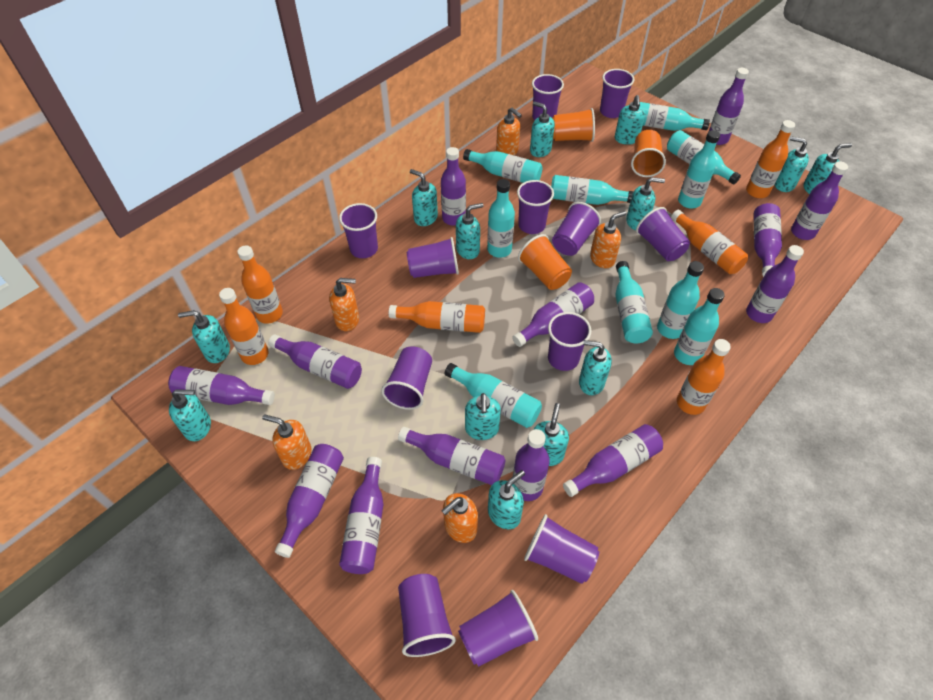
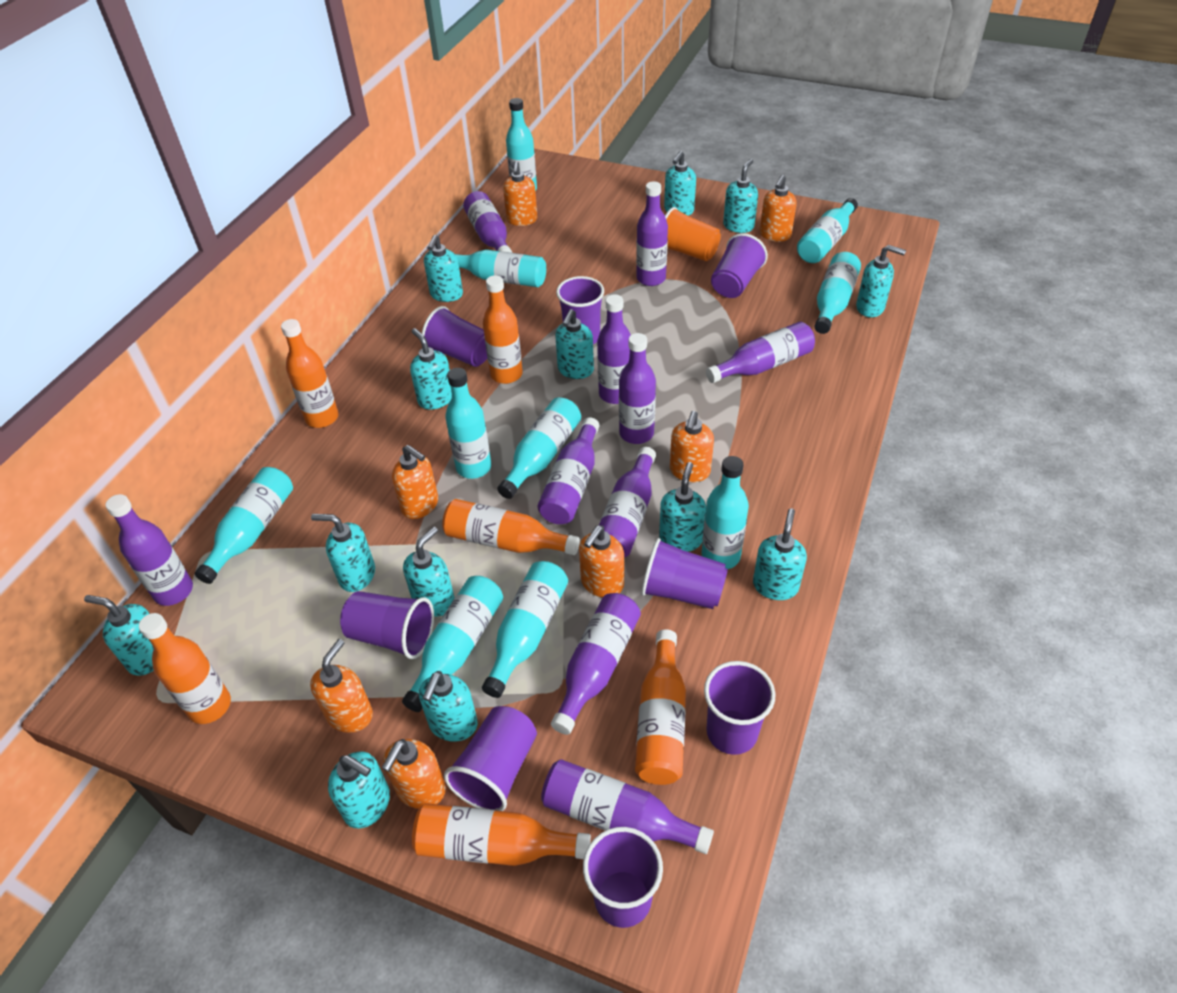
orange cup: 3 -> 1
orange soap dispenser: 5 -> 7
purple bottle: 13 -> 10
purple cup: 12 -> 8

